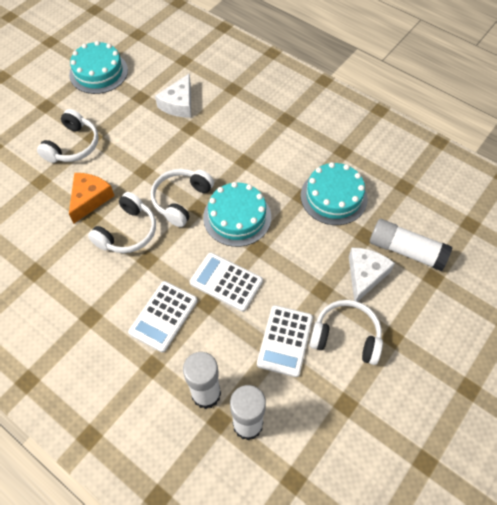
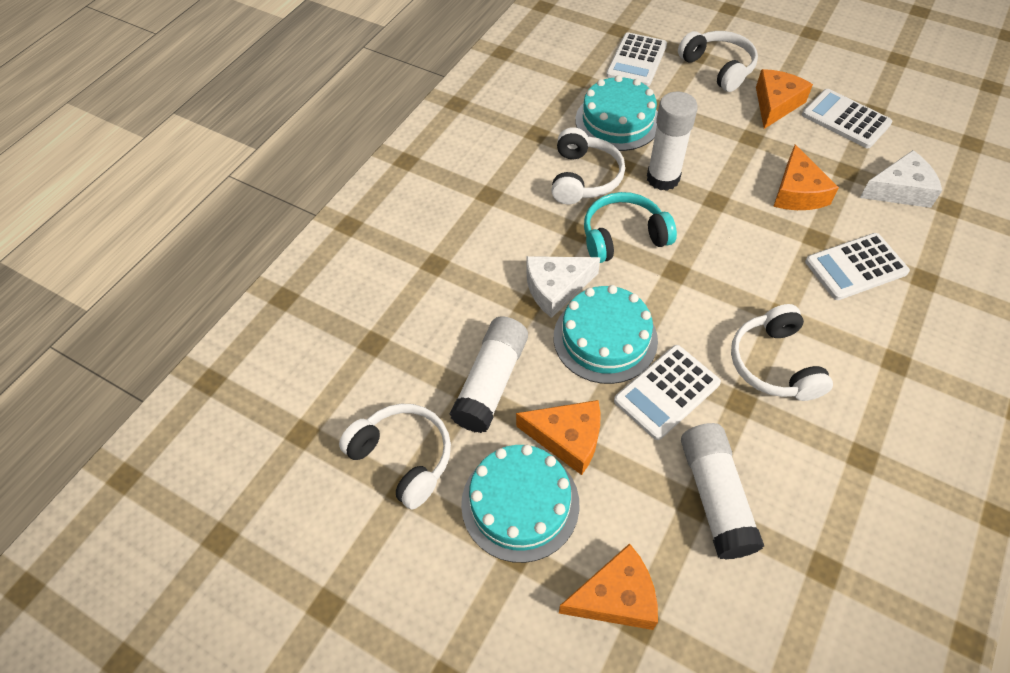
orange cheese: 1 -> 4
turquoise headphones: 0 -> 1
white calculator: 3 -> 4

